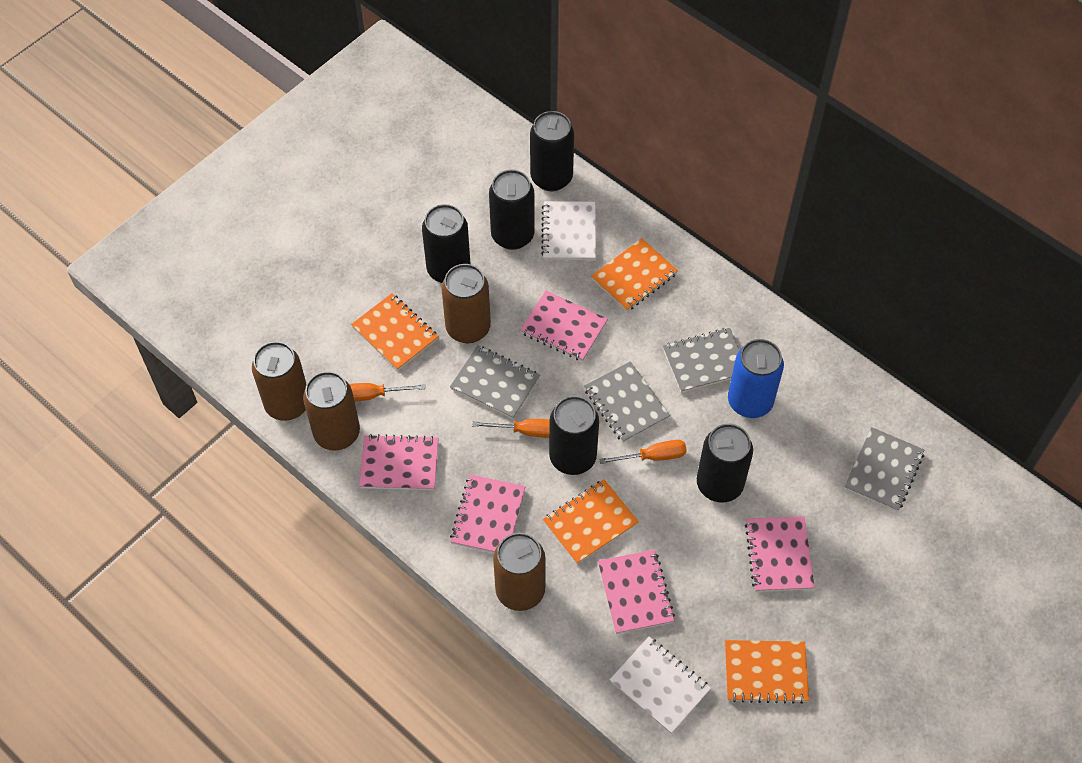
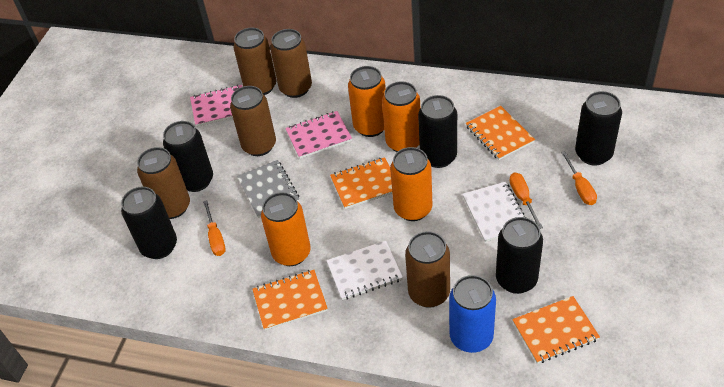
brown can: 4 -> 5
grey notebook: 4 -> 1
orange can: 0 -> 4
pink notebook: 5 -> 2

